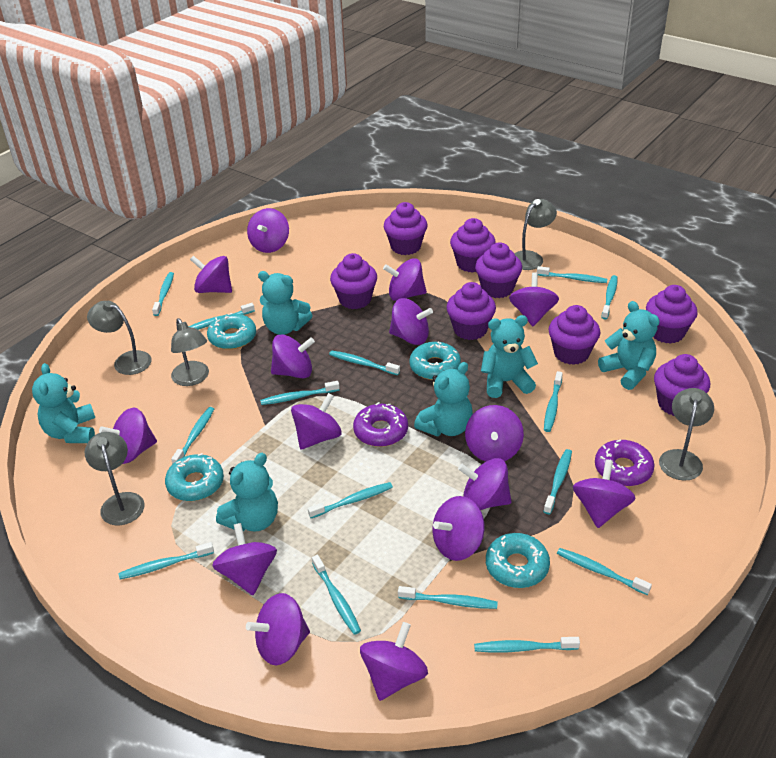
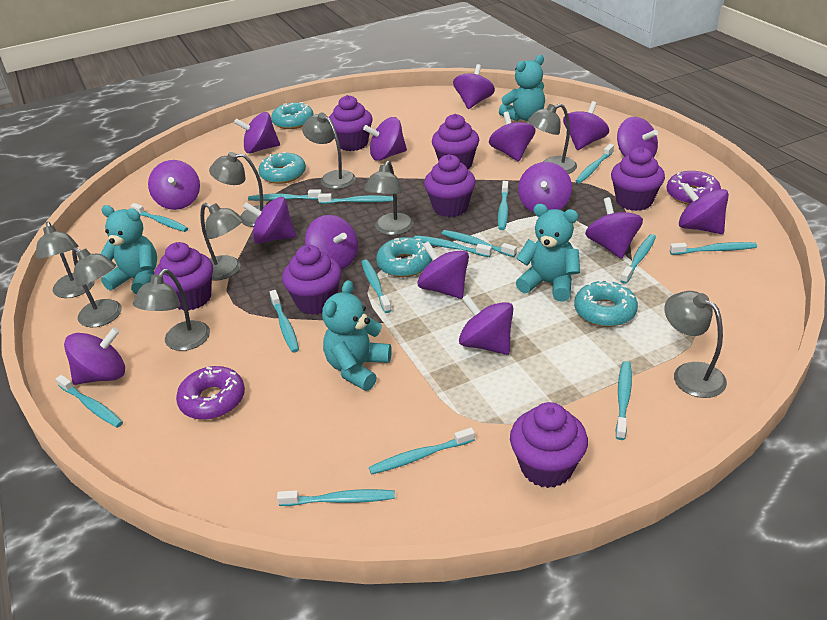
grey lamp: 5 -> 9
purple cupcake: 8 -> 7
turquoise teddy bear: 6 -> 4

